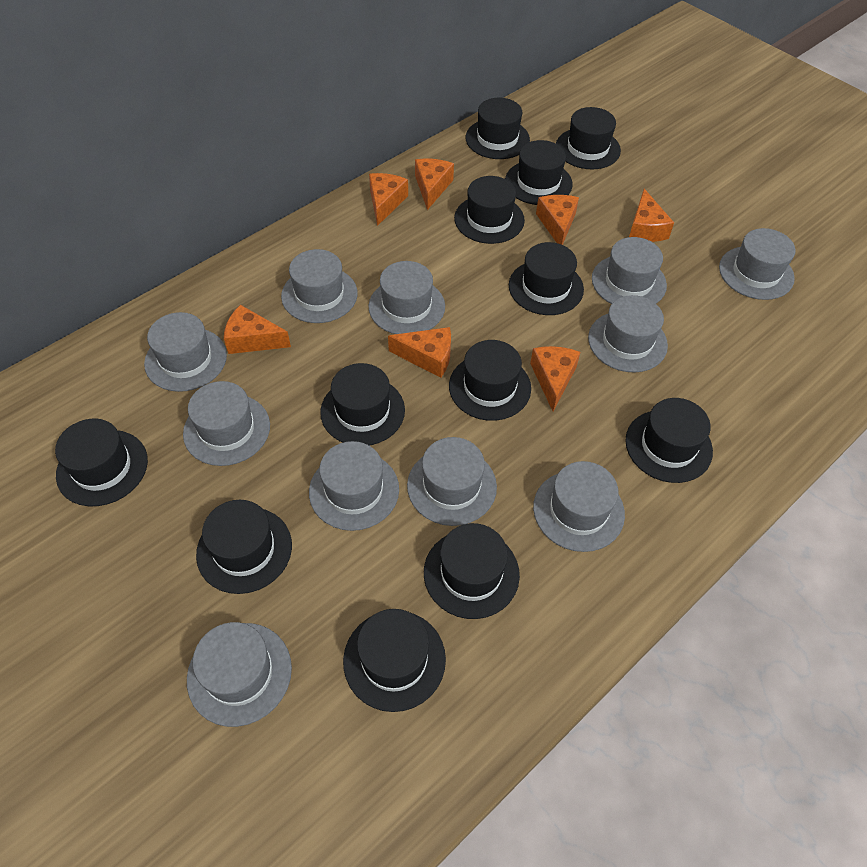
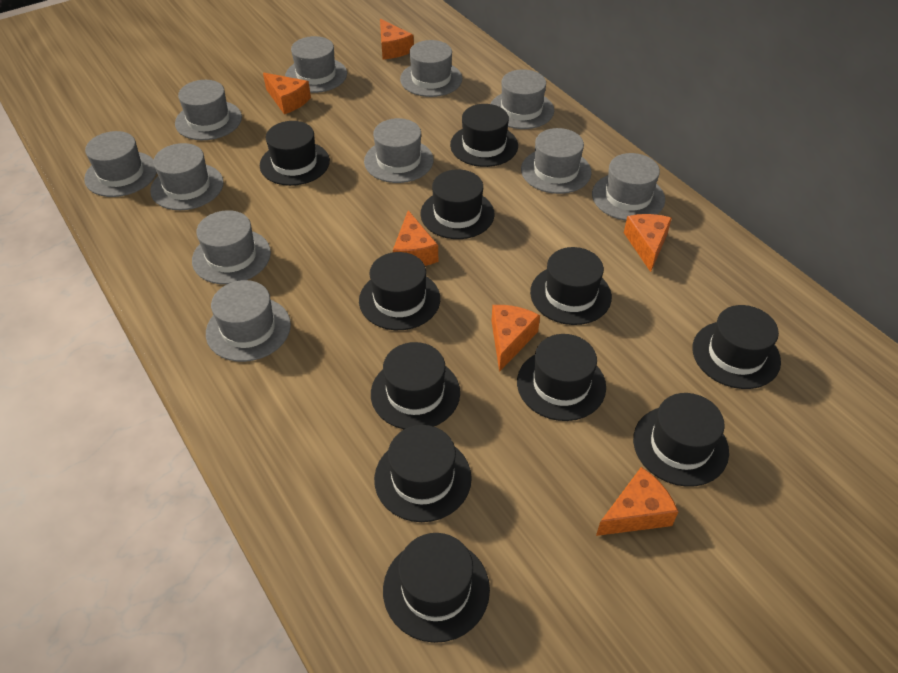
black hat: 12 -> 11
orange cheese: 7 -> 6

